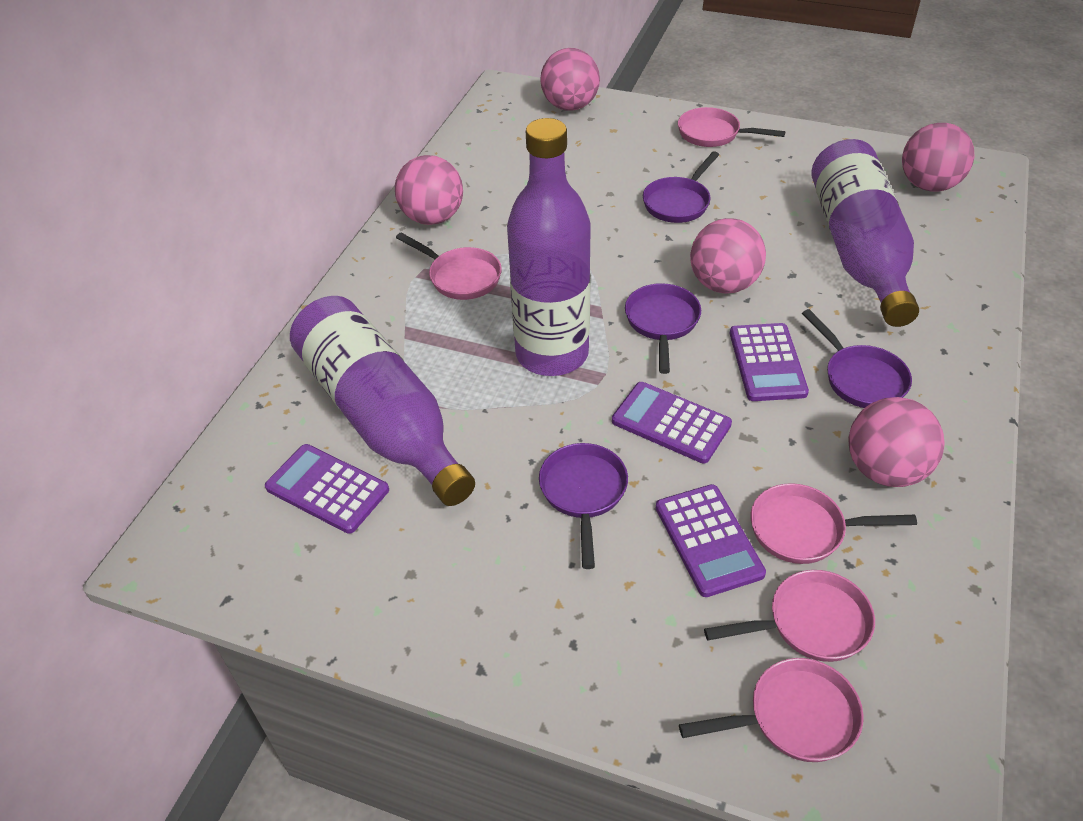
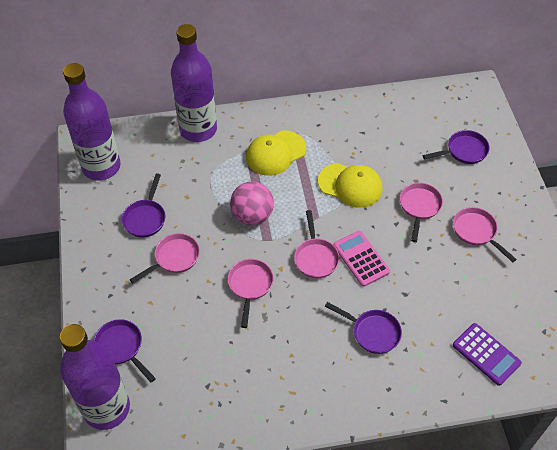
pink ball: 5 -> 1
pink calculator: 0 -> 1
purple calculator: 4 -> 1
yellow cap: 0 -> 2

